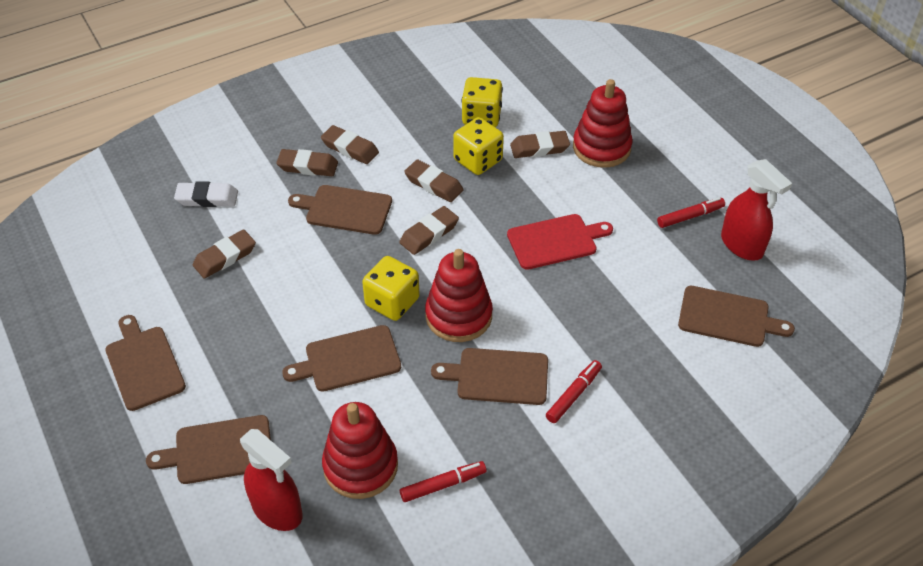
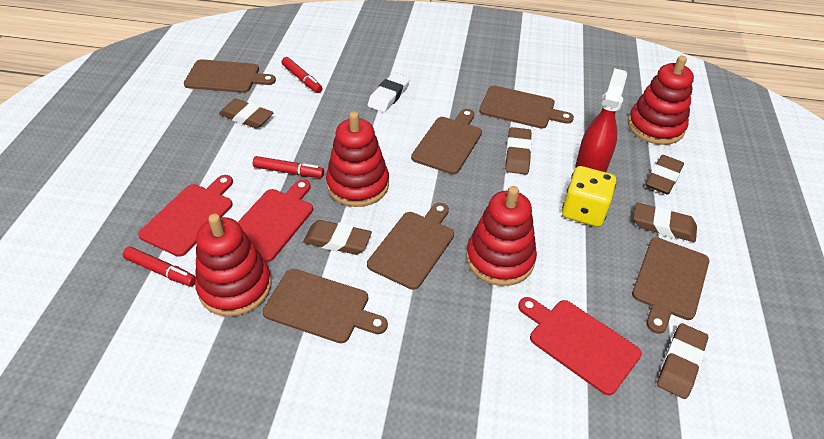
red cutting board: 1 -> 3
red spray bottle: 2 -> 1
red stacking toy: 3 -> 4
yellow dice: 3 -> 1

